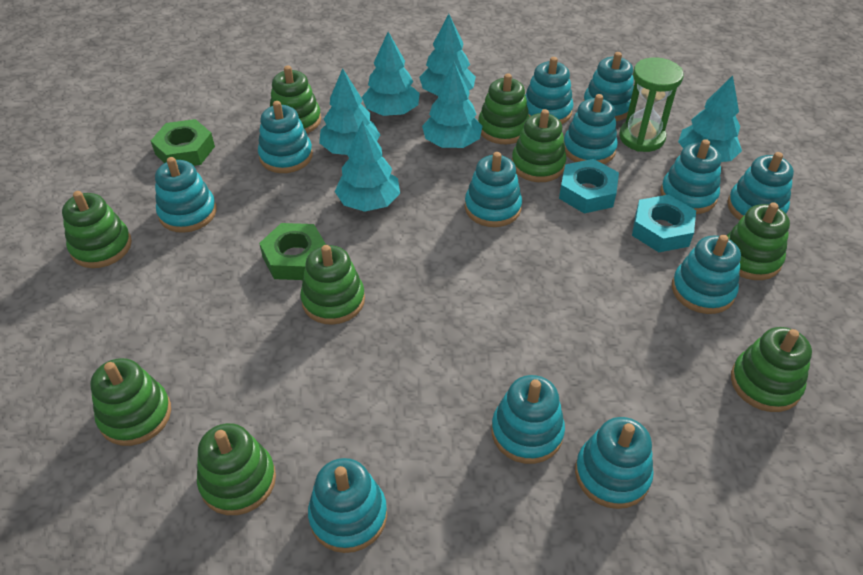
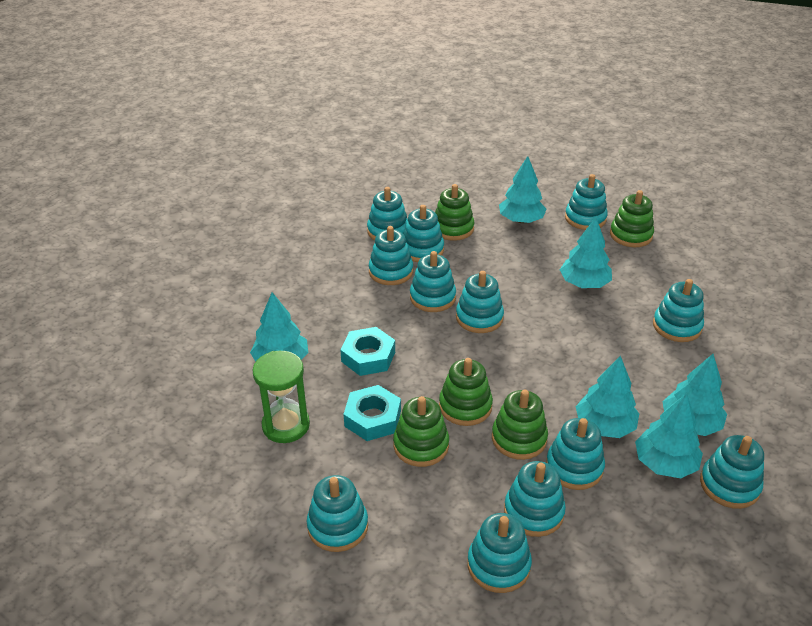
green nut: 2 -> 0
green stacking toy: 9 -> 5

